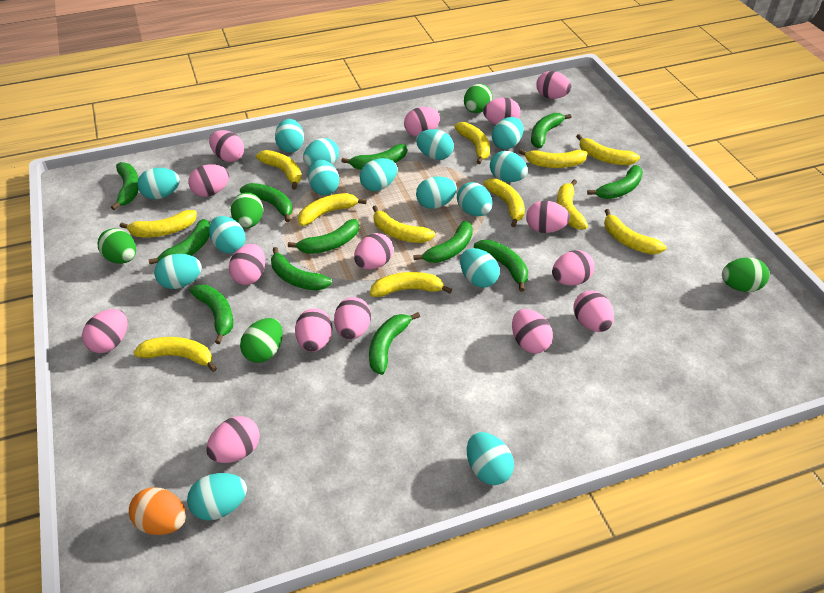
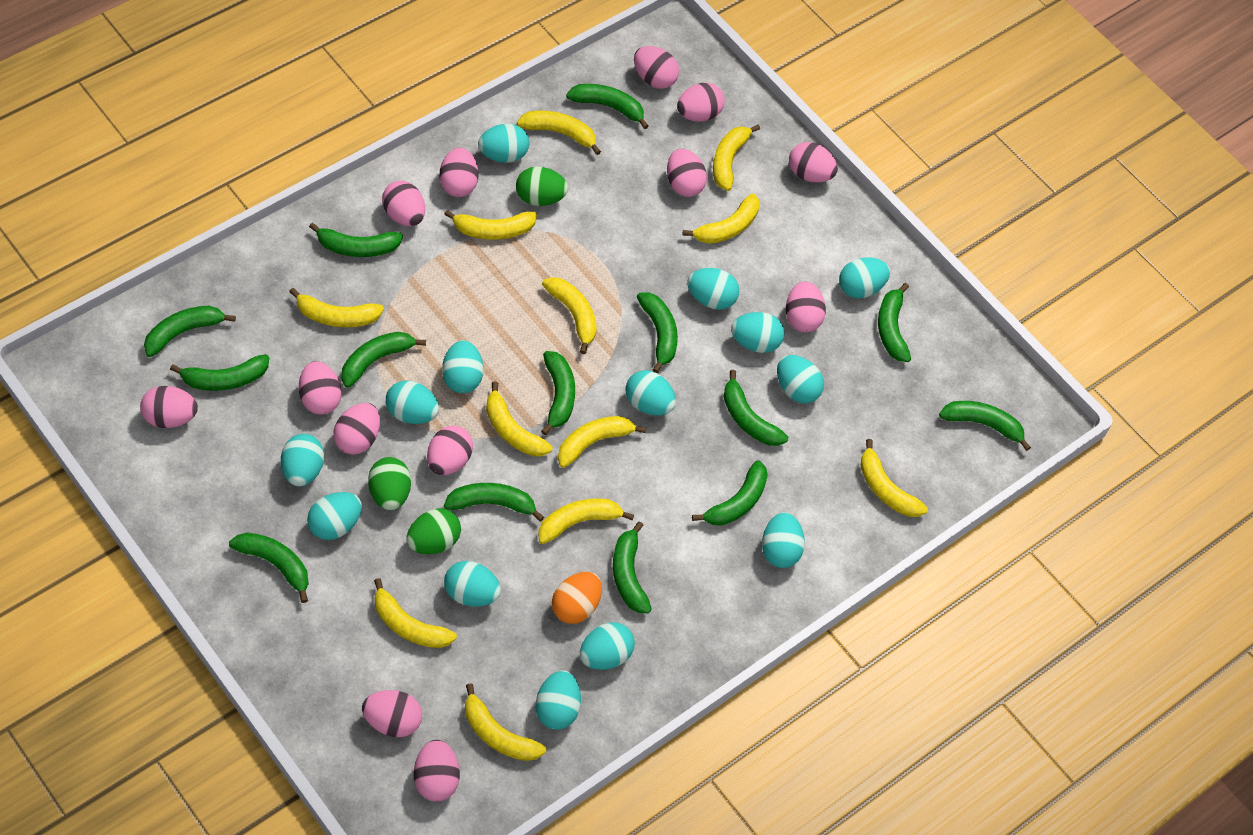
green banana: 12 -> 14
green egg: 5 -> 3
pink egg: 15 -> 13
turquoise egg: 15 -> 14

